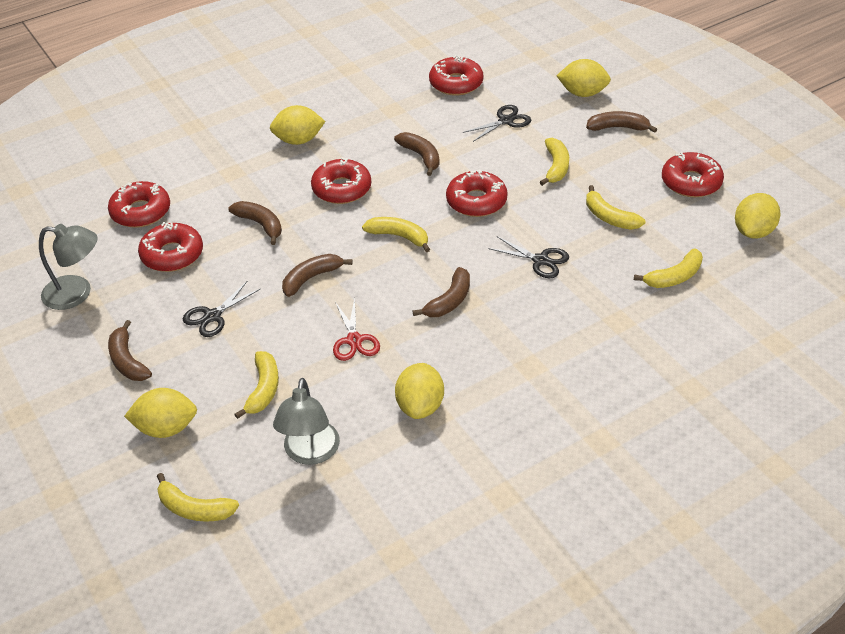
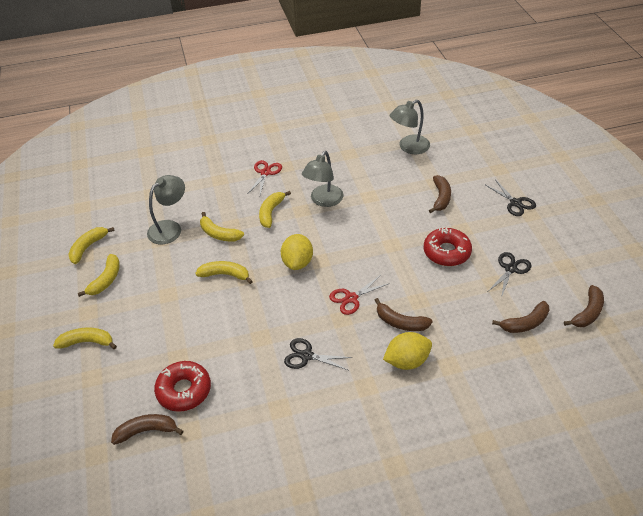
brown banana: 6 -> 5
grey lamp: 2 -> 3
red donut: 6 -> 2
red scissors: 1 -> 2
yellow lemon: 5 -> 2

